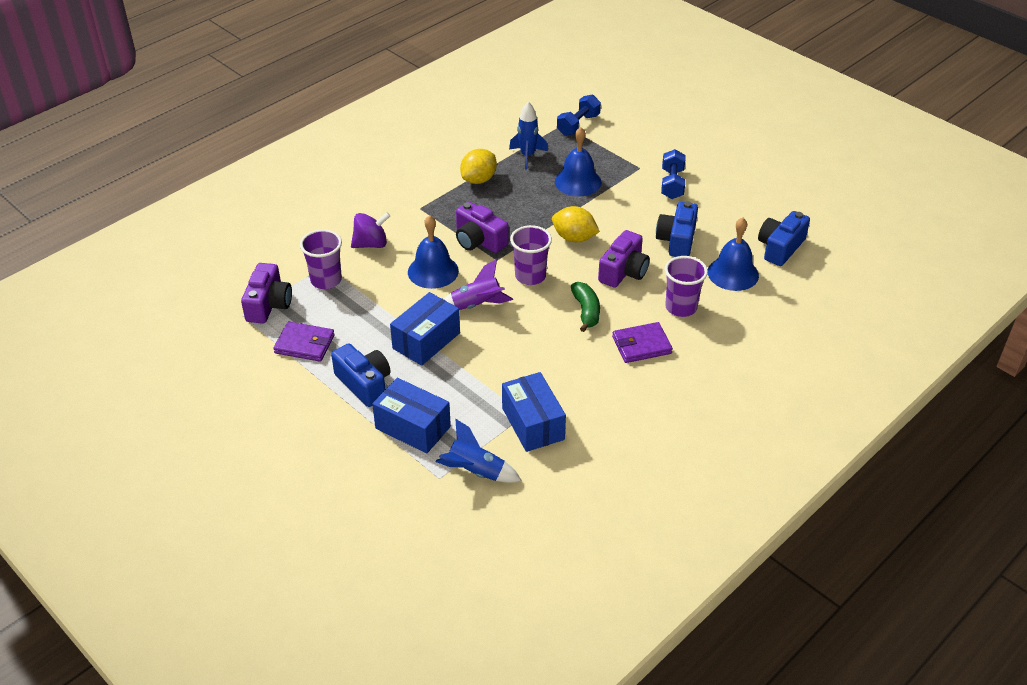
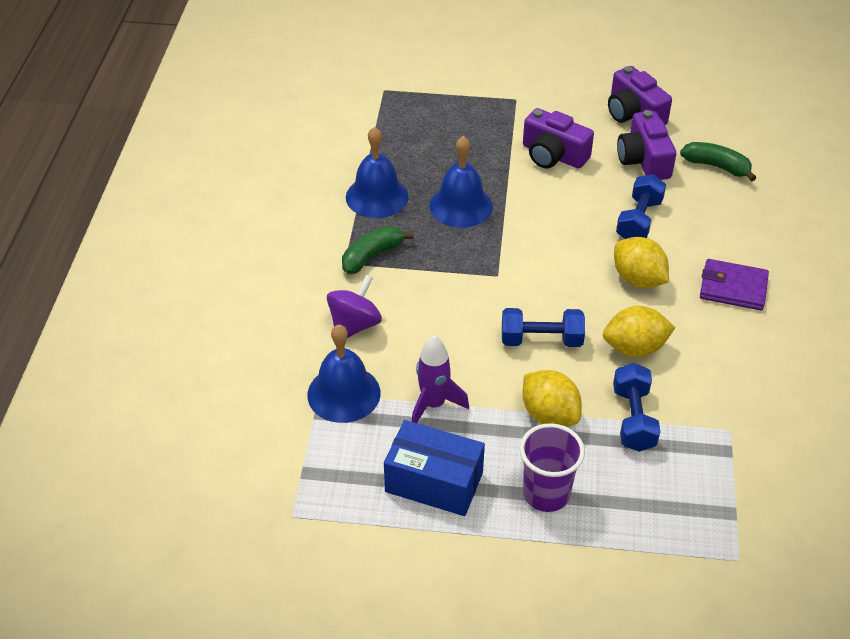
blue box: 3 -> 1
blue camera: 3 -> 0
blue dumbbell: 2 -> 3
blue rocket: 2 -> 0
green banana: 1 -> 2
purple cup: 3 -> 1
purple wallet: 2 -> 1
yellow lemon: 2 -> 3

